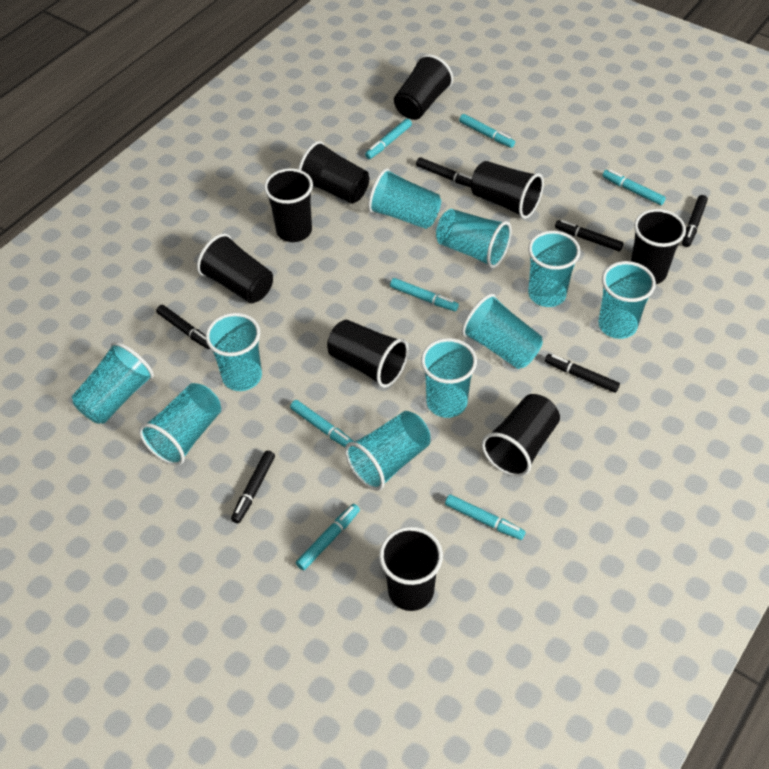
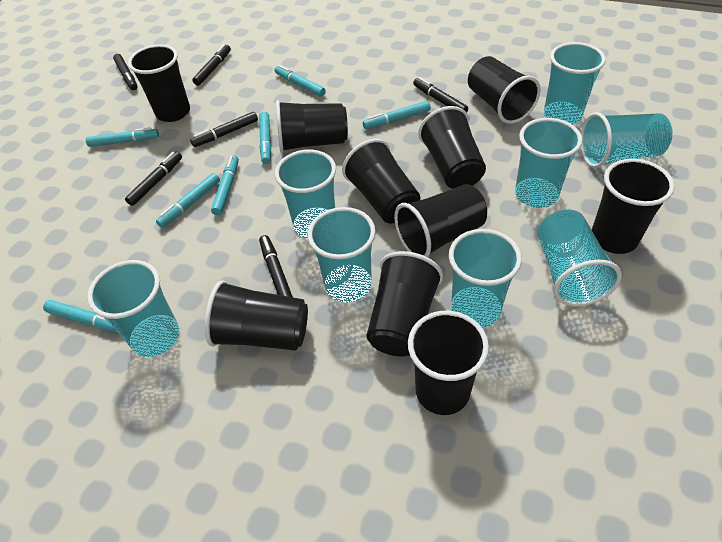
black cup: 9 -> 10
turquoise cup: 10 -> 8

